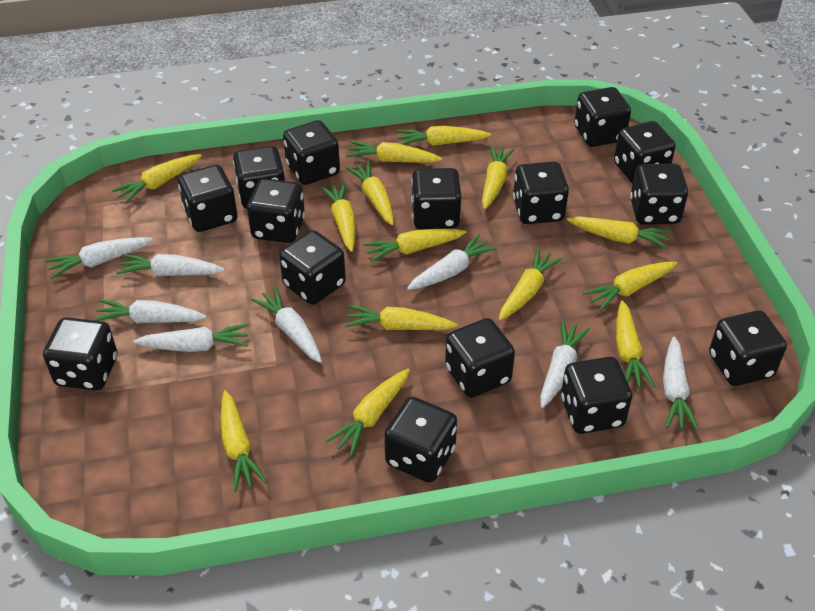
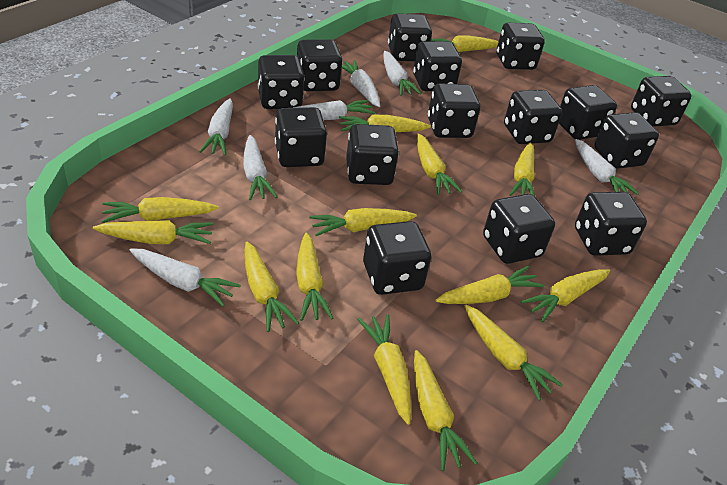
white carrot: 8 -> 7

